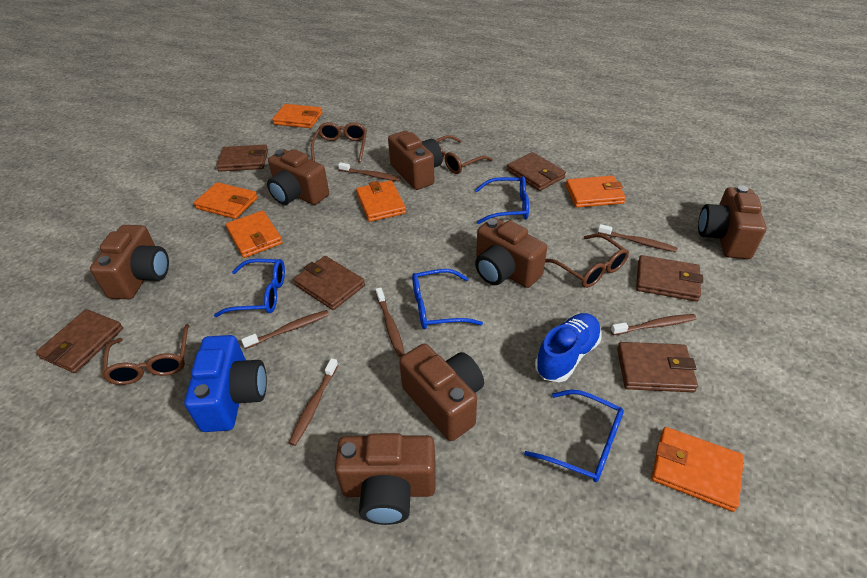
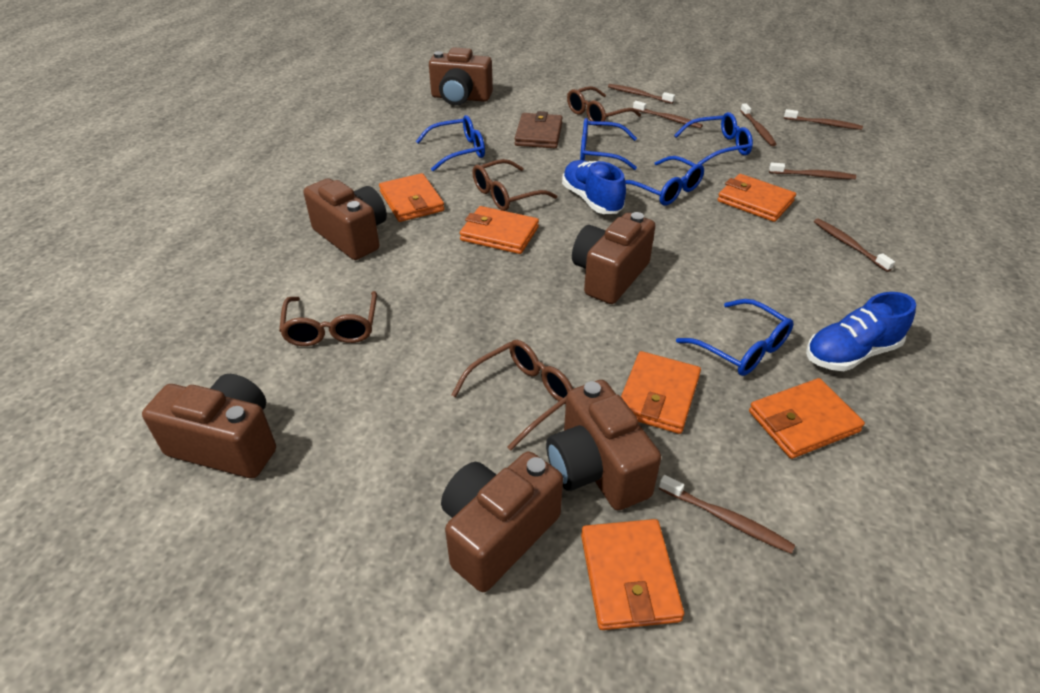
blue camera: 1 -> 0
blue glasses: 4 -> 5
blue shoe: 1 -> 2
brown camera: 7 -> 6
brown toothbrush: 6 -> 7
brown wallet: 6 -> 1

